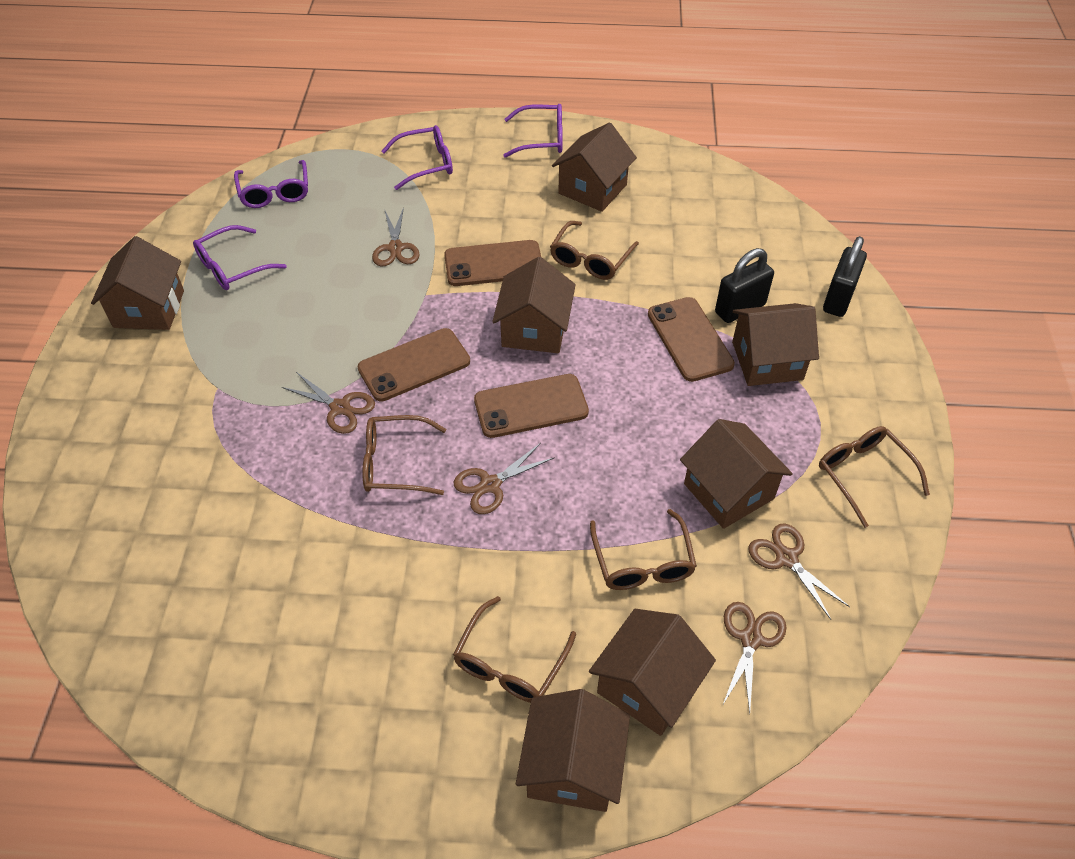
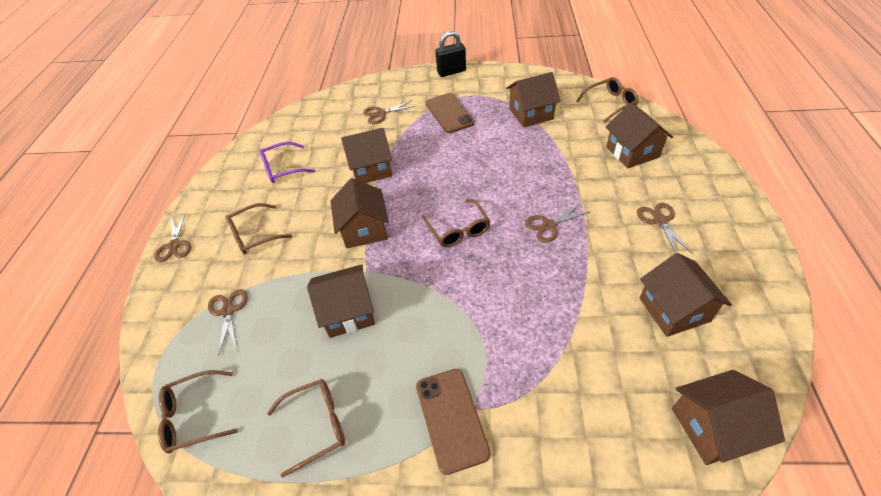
black padlock: 2 -> 1
brown phone: 4 -> 2
purple glasses: 4 -> 1

